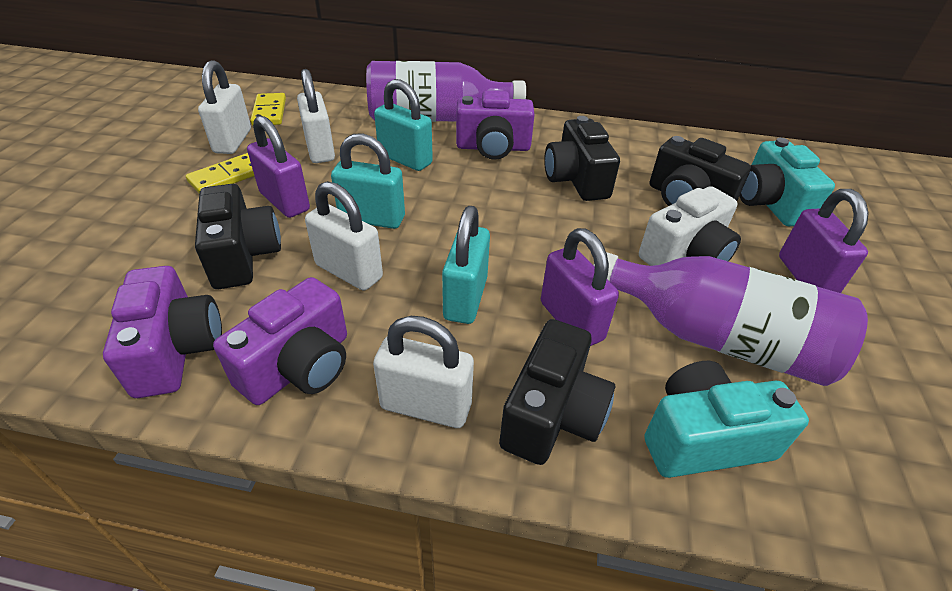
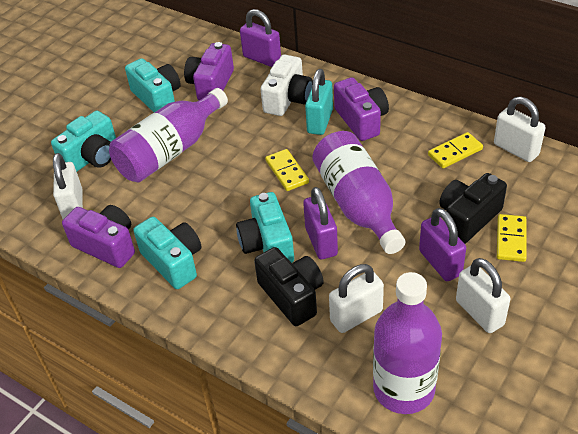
black camera: 4 -> 2
purple bottle: 2 -> 3
turquoise camera: 2 -> 4
turquoise padlock: 3 -> 1
yellow domino: 2 -> 3

